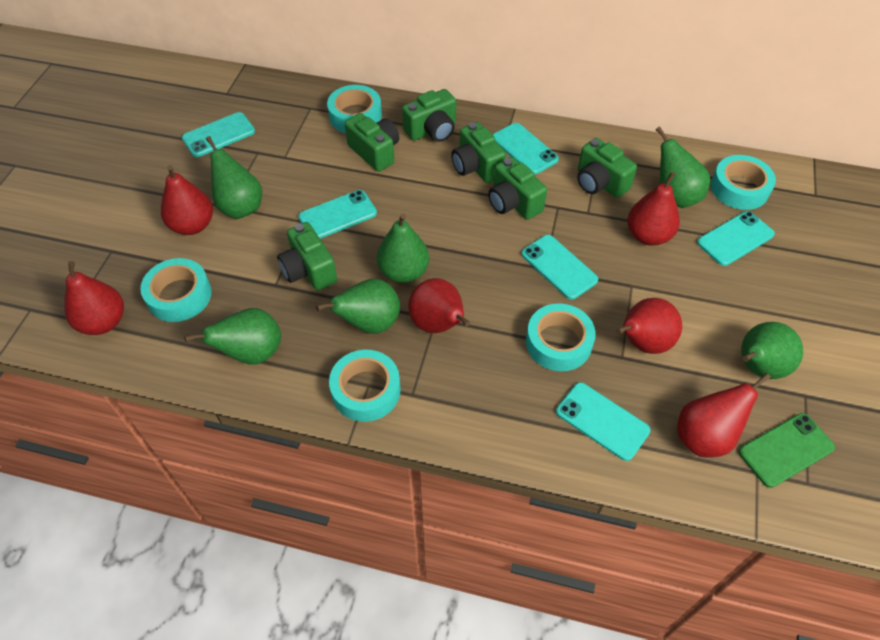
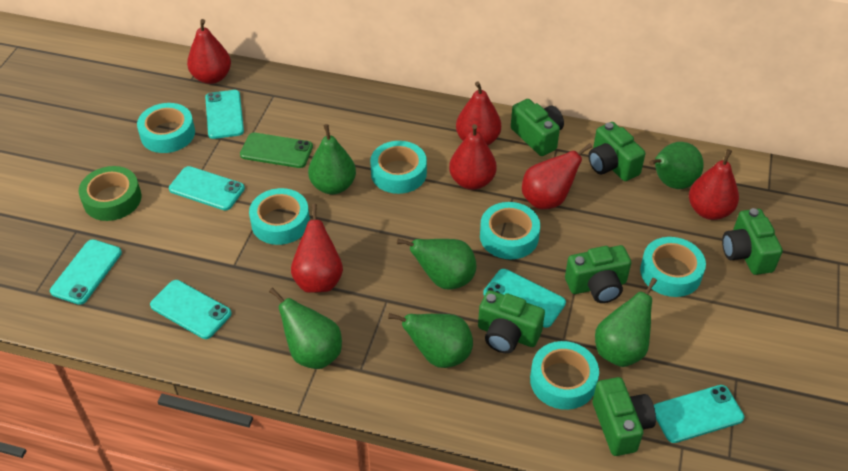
green tape: 0 -> 1
turquoise tape: 5 -> 6

